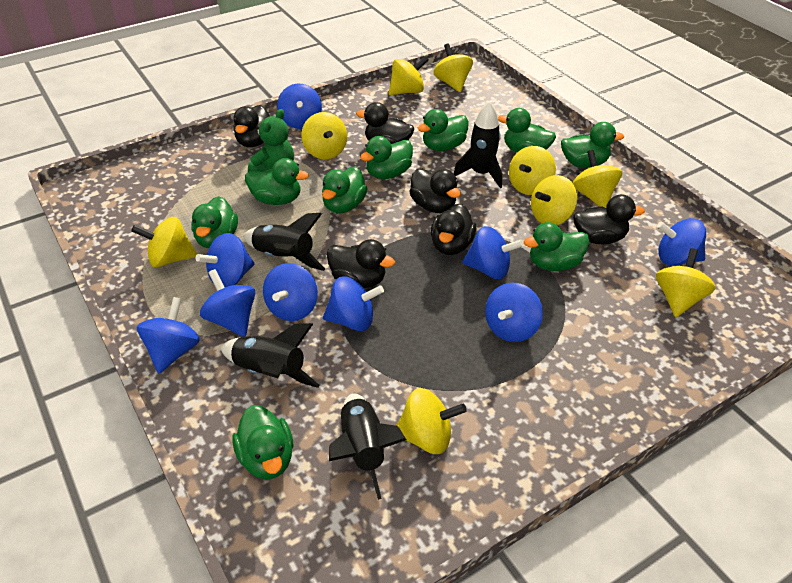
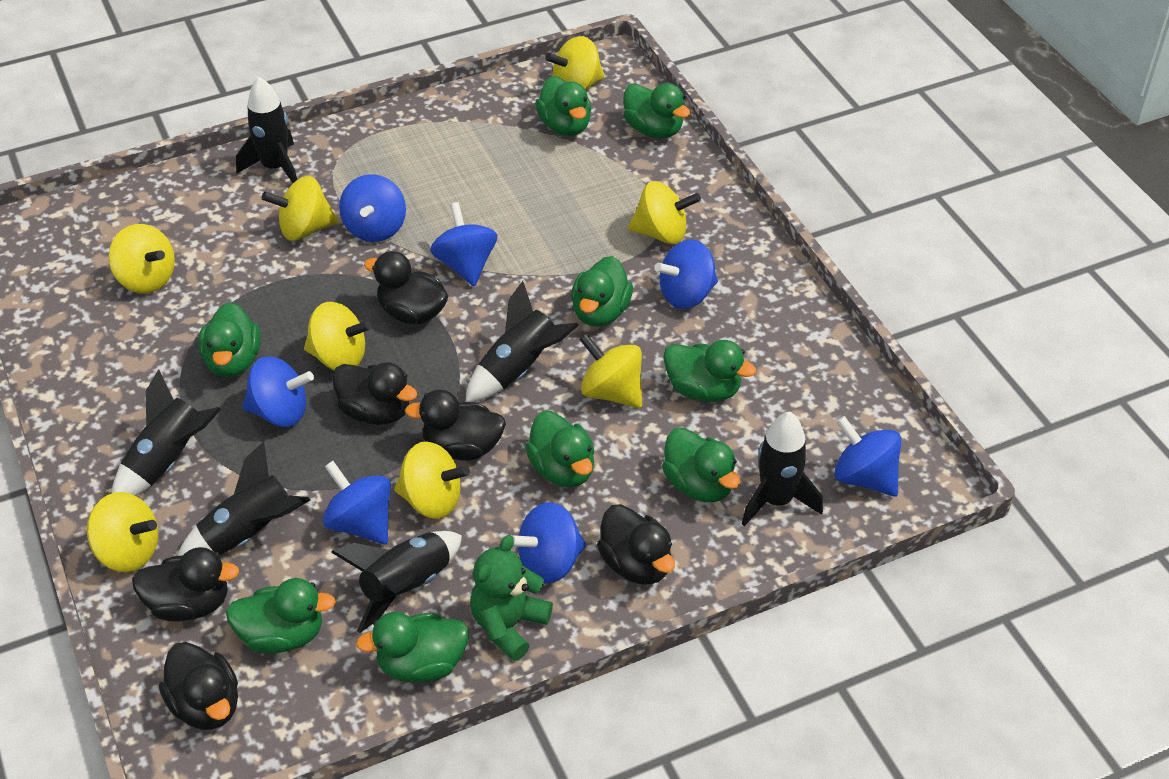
black rocket: 4 -> 6
blue spinning top: 9 -> 7
yellow spinning top: 9 -> 8

